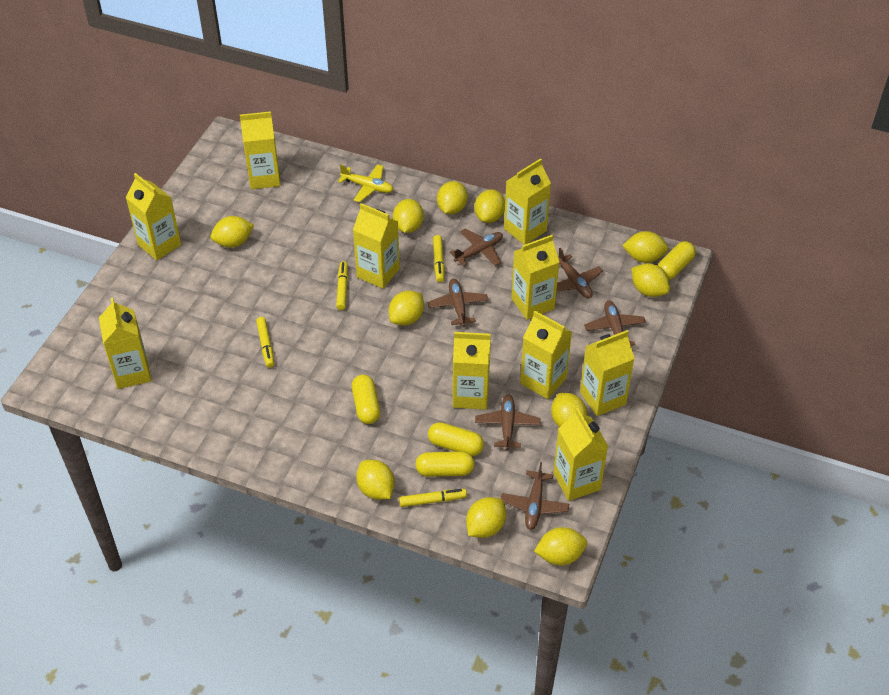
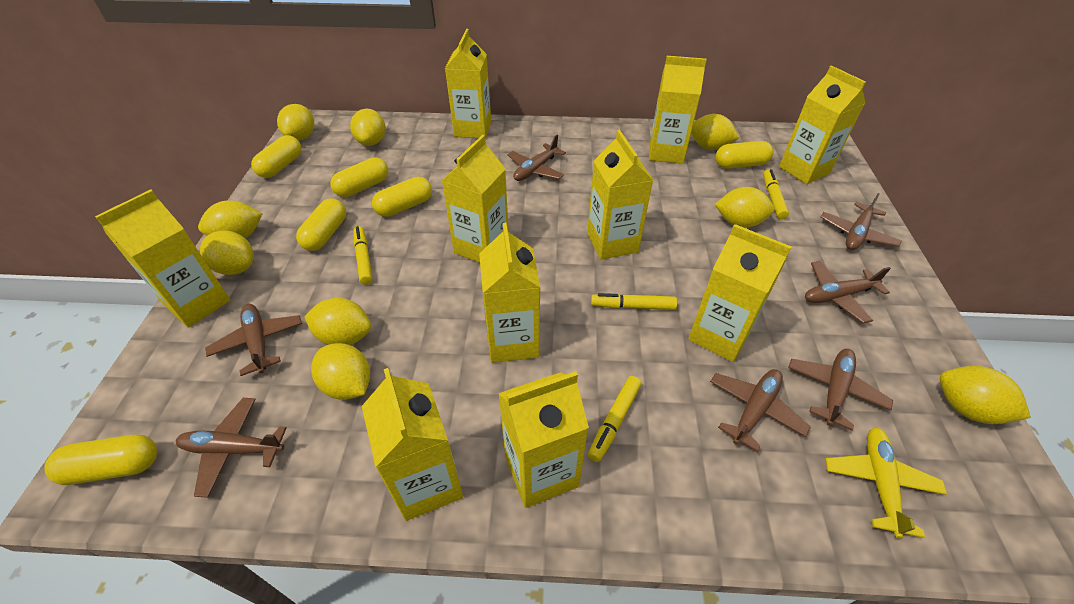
brown plane: 6 -> 7
yellow capsule: 4 -> 6
yellow lemon: 11 -> 9

